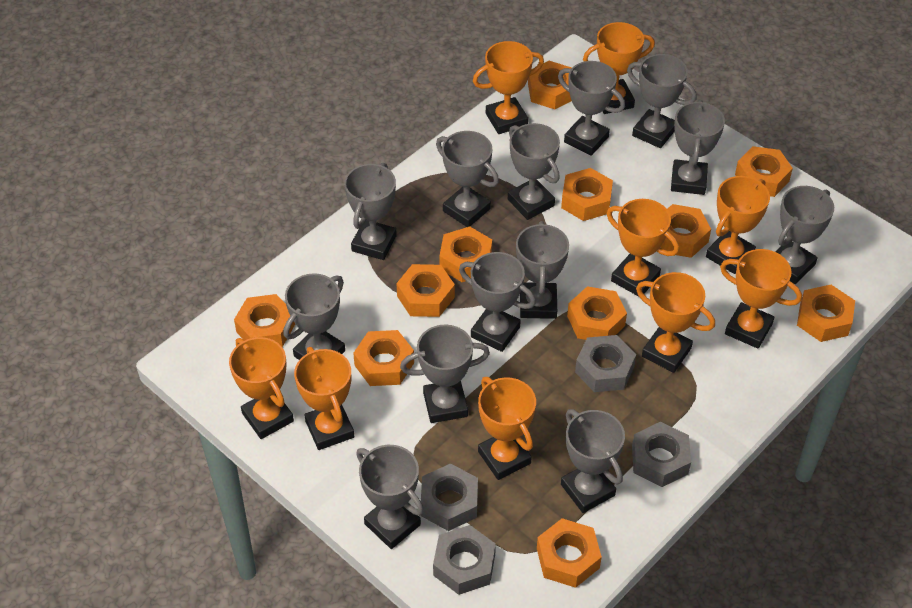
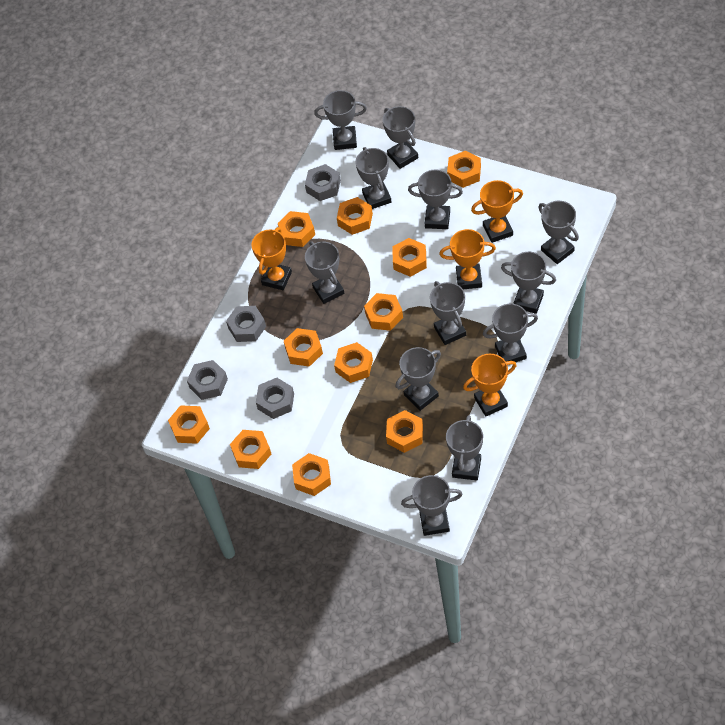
grey trophy: 13 -> 12
orange trophy: 9 -> 4

